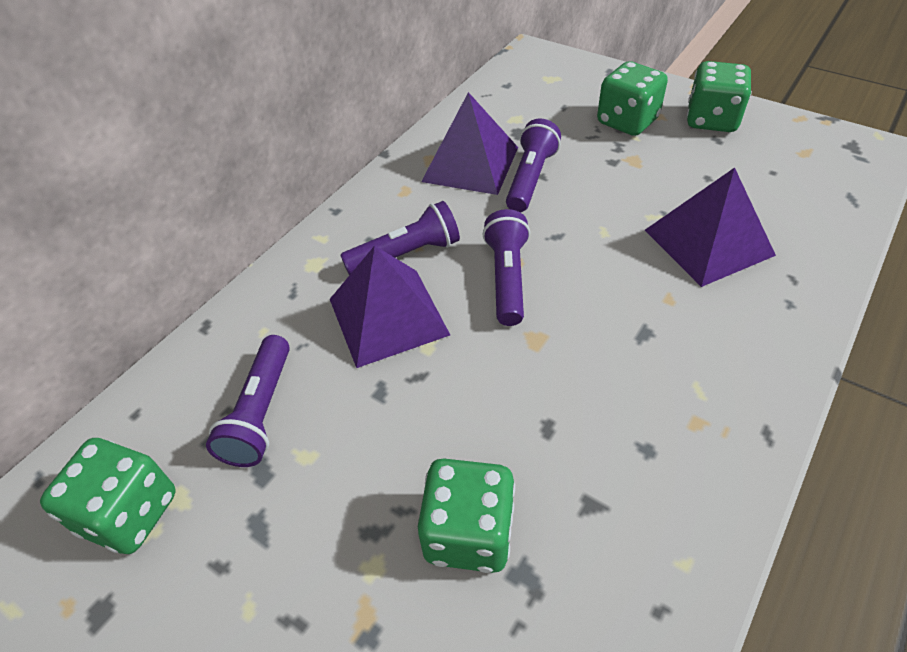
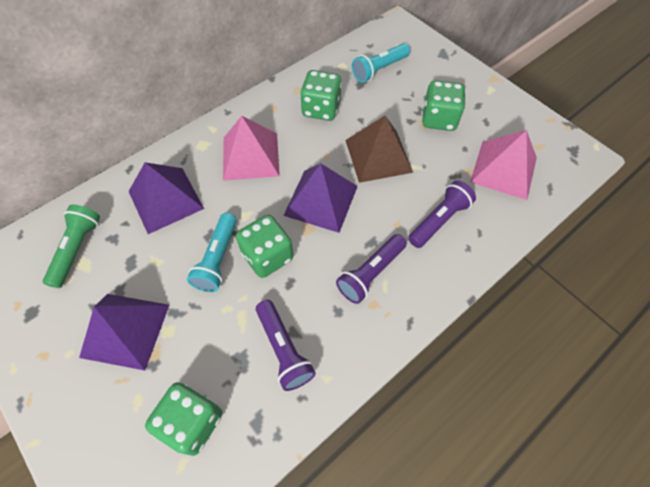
brown pyramid: 0 -> 1
green flashlight: 0 -> 1
pink pyramid: 0 -> 2
purple flashlight: 4 -> 3
turquoise flashlight: 0 -> 2

